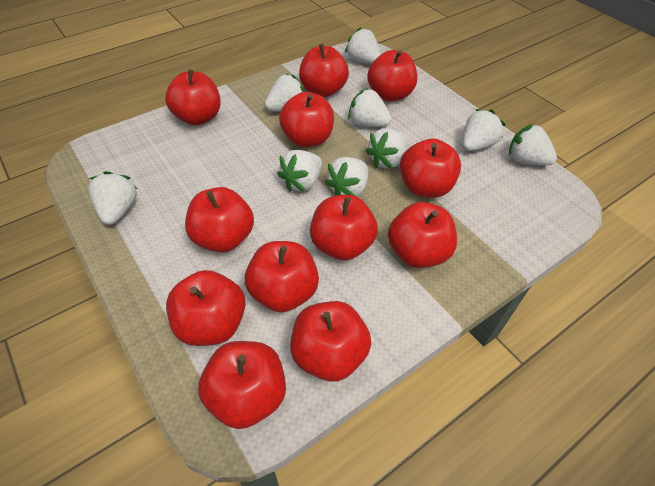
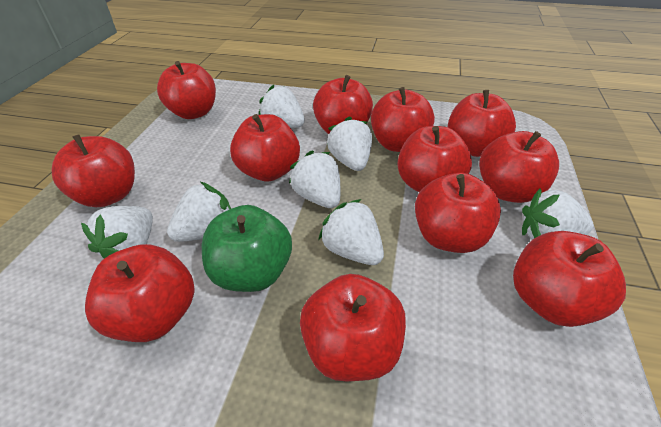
green apple: 0 -> 1
white strawberry: 9 -> 7

